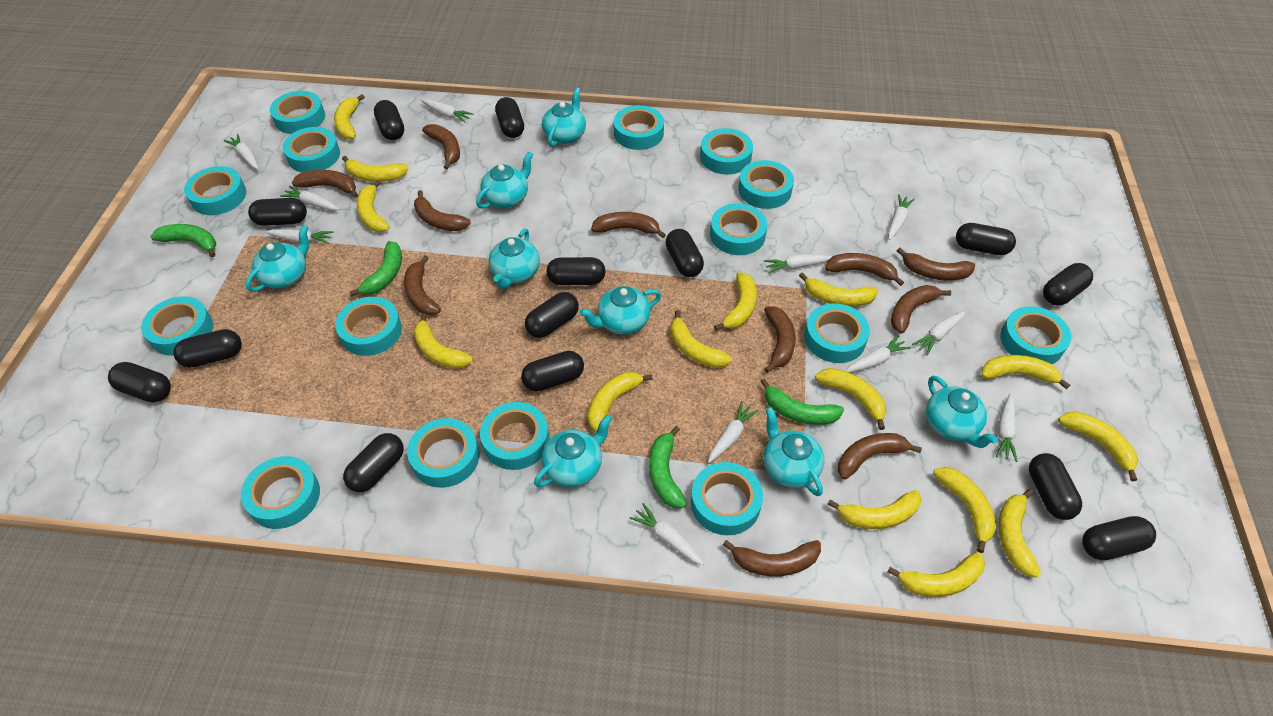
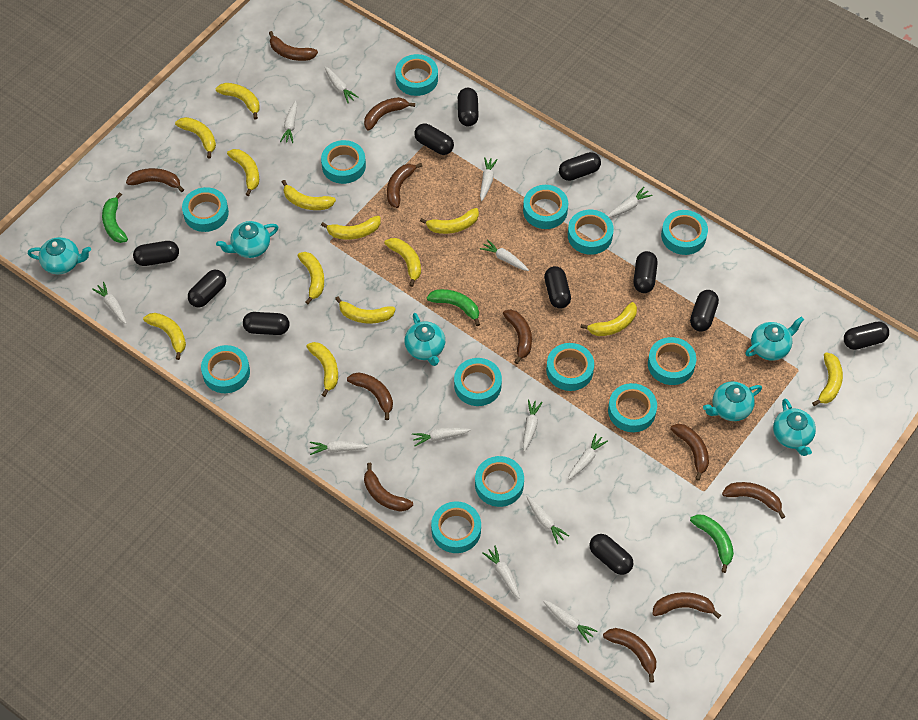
black capsule: 14 -> 11
green banana: 4 -> 3
turquoise tape: 15 -> 13
turquoise teapot: 8 -> 6
white carrot: 11 -> 13
yellow banana: 15 -> 13

